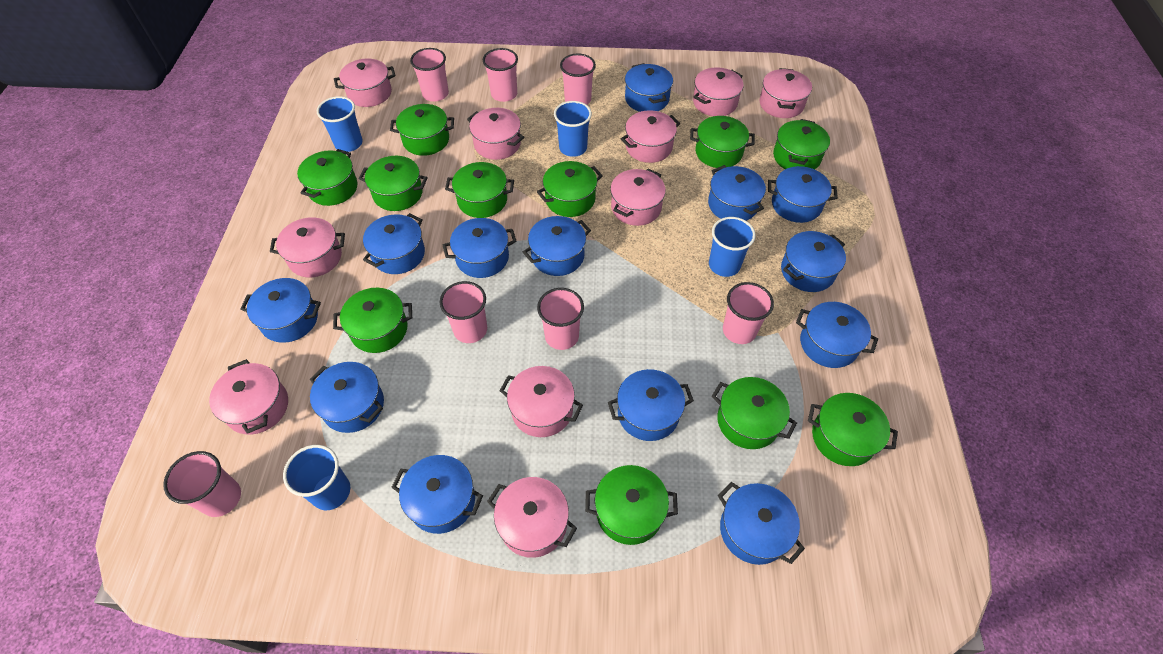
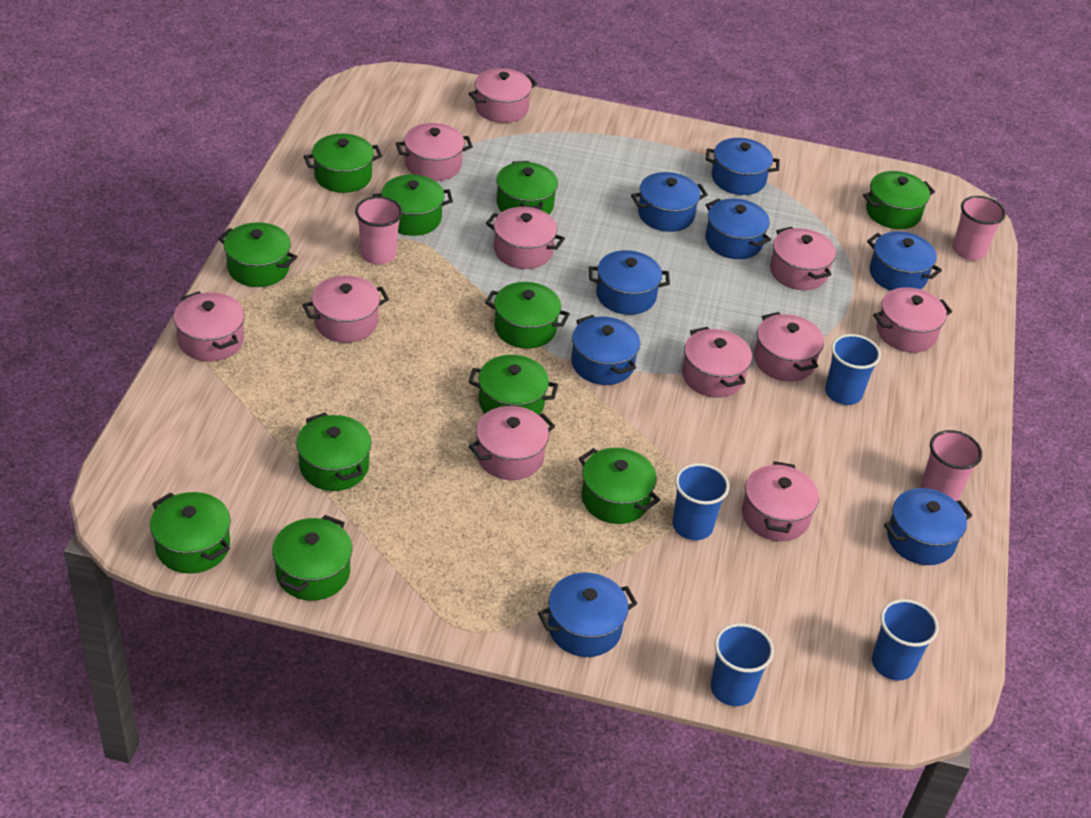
blue pot: 13 -> 8
pink cup: 7 -> 3
pink pot: 10 -> 11

